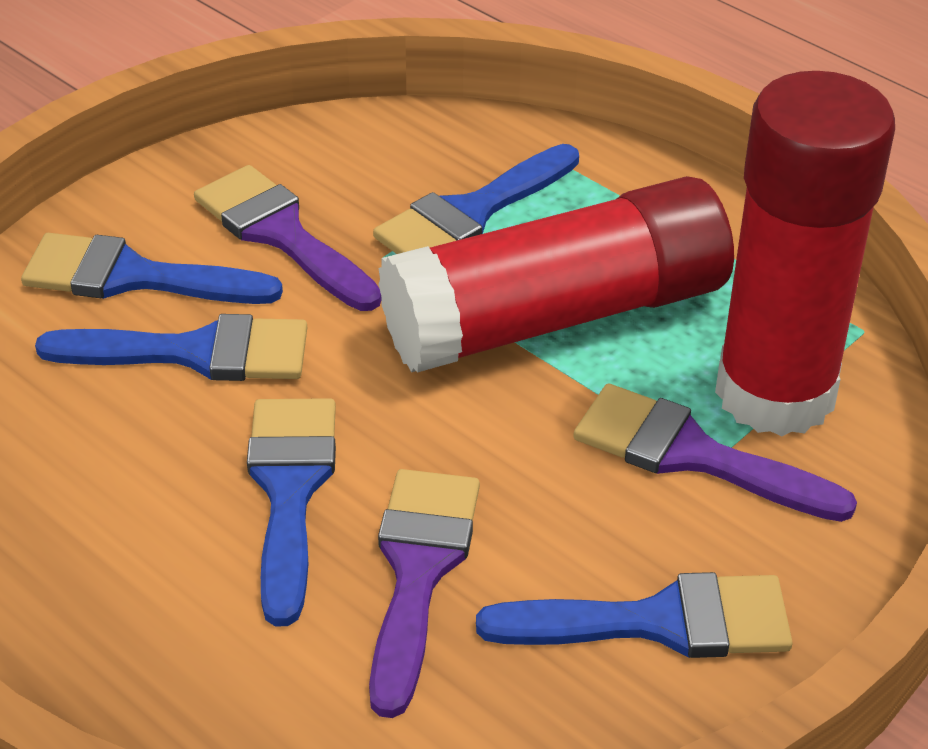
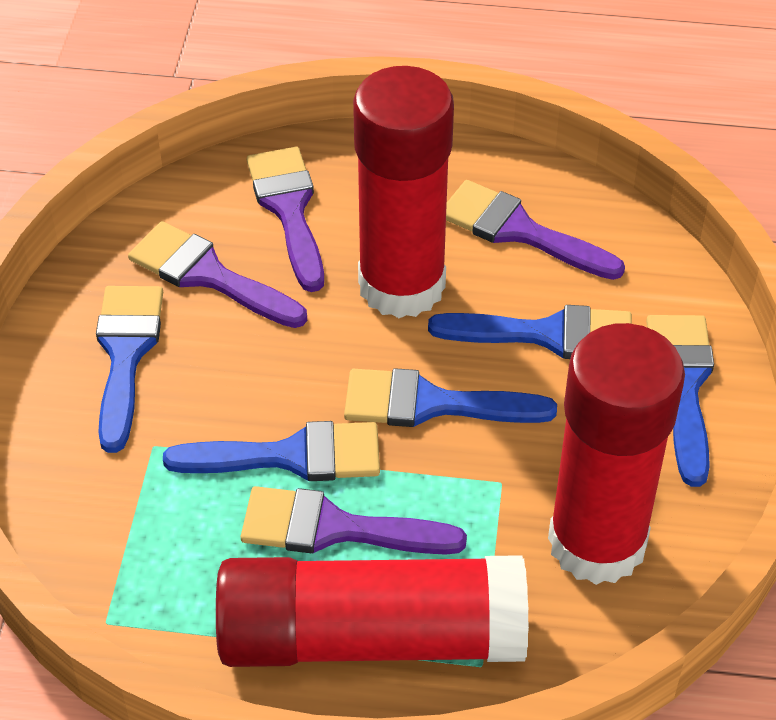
purple brush: 3 -> 4
red glue stick: 2 -> 3

